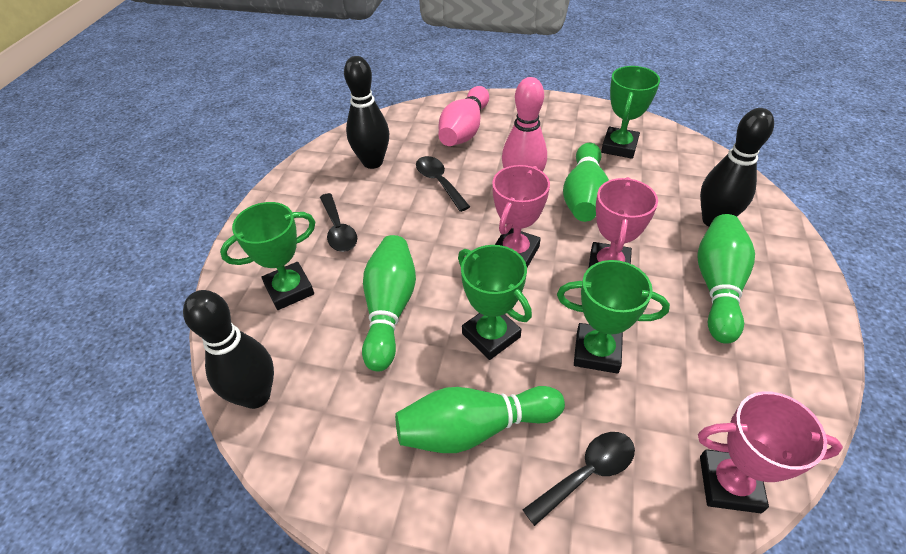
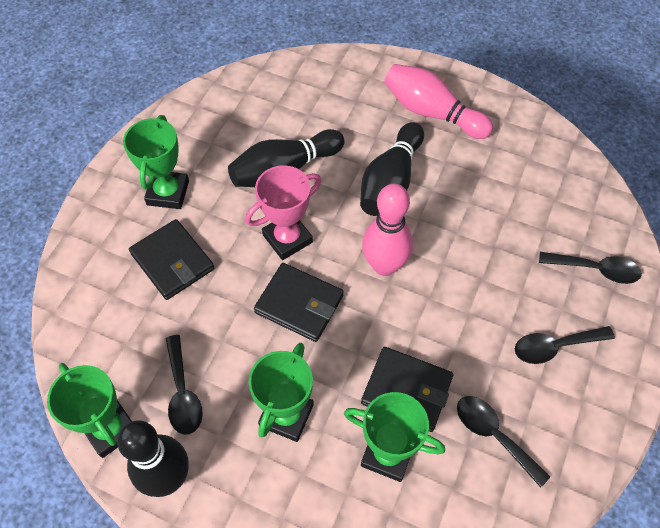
black spoon: 3 -> 4
black wallet: 0 -> 3
green bowling pin: 4 -> 0
pink trophy: 3 -> 1

